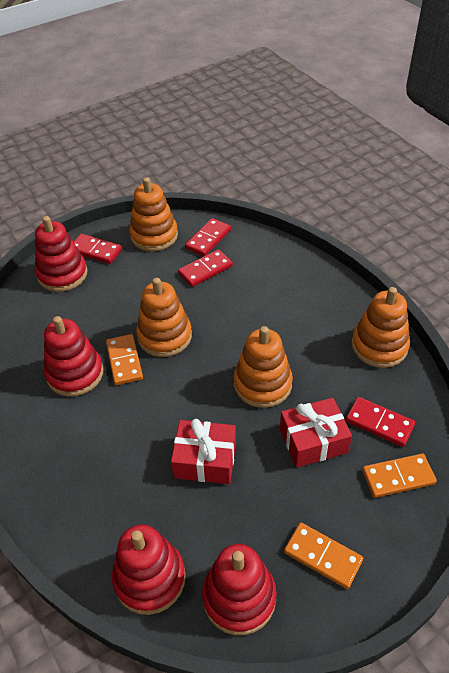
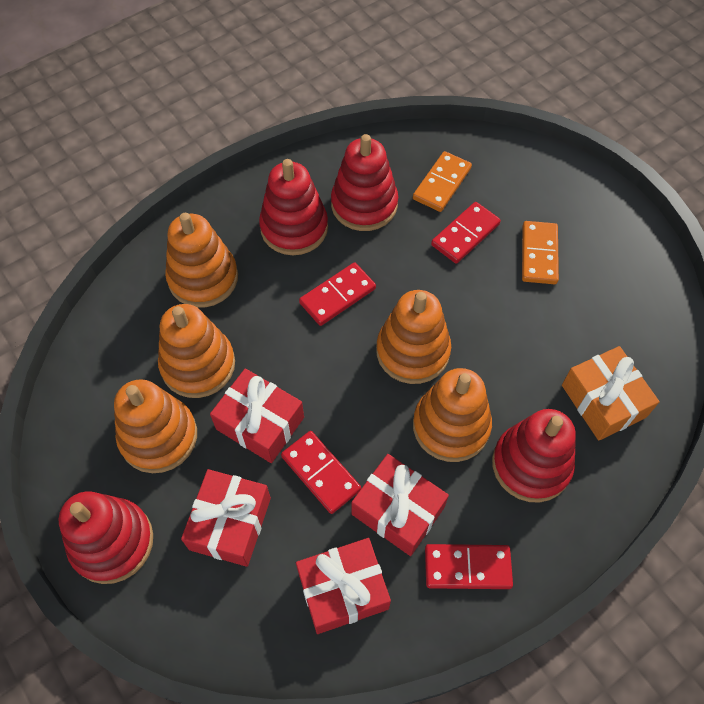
orange domino: 3 -> 2
orange gift: 0 -> 1
orange stacking toy: 4 -> 5
red gift: 2 -> 4

